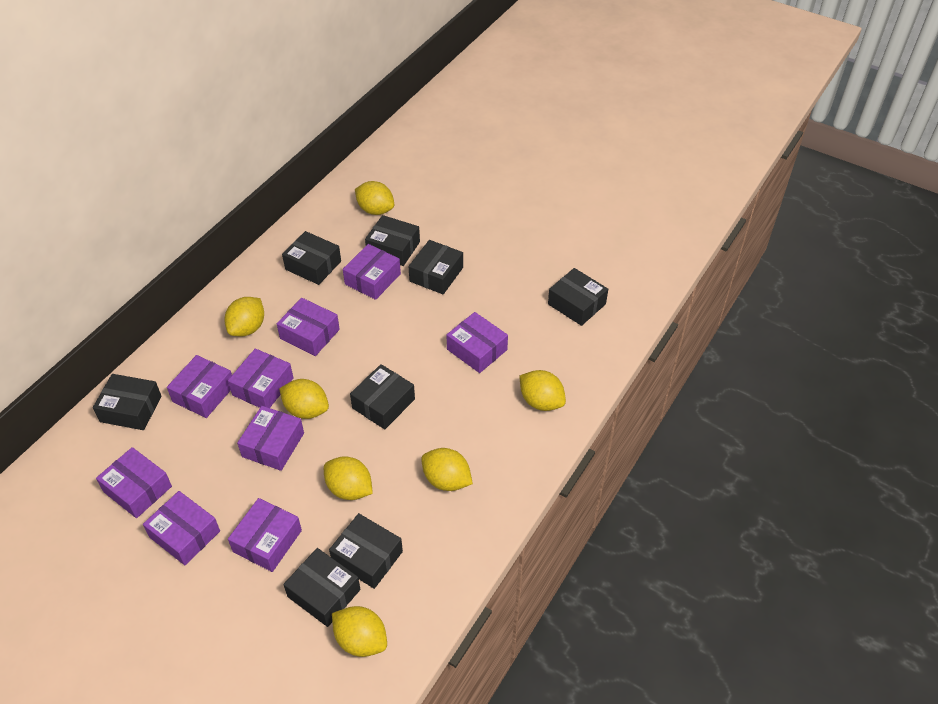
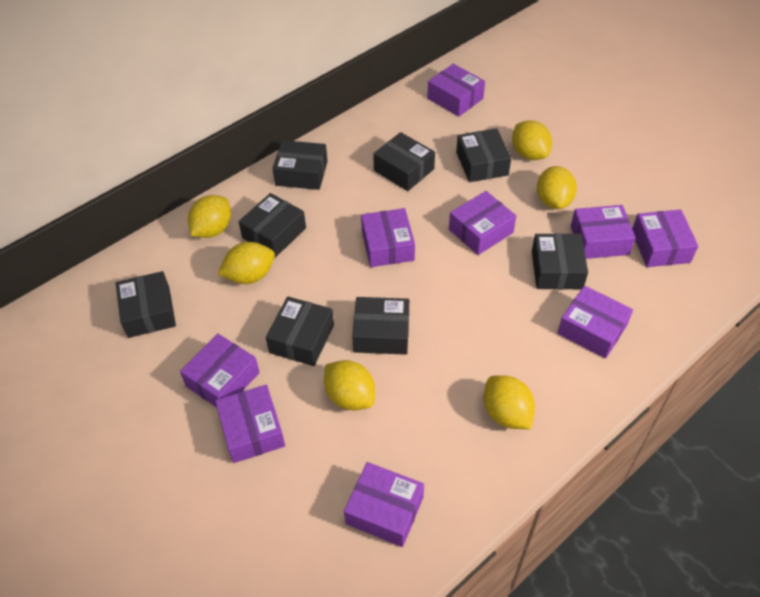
yellow lemon: 7 -> 6

